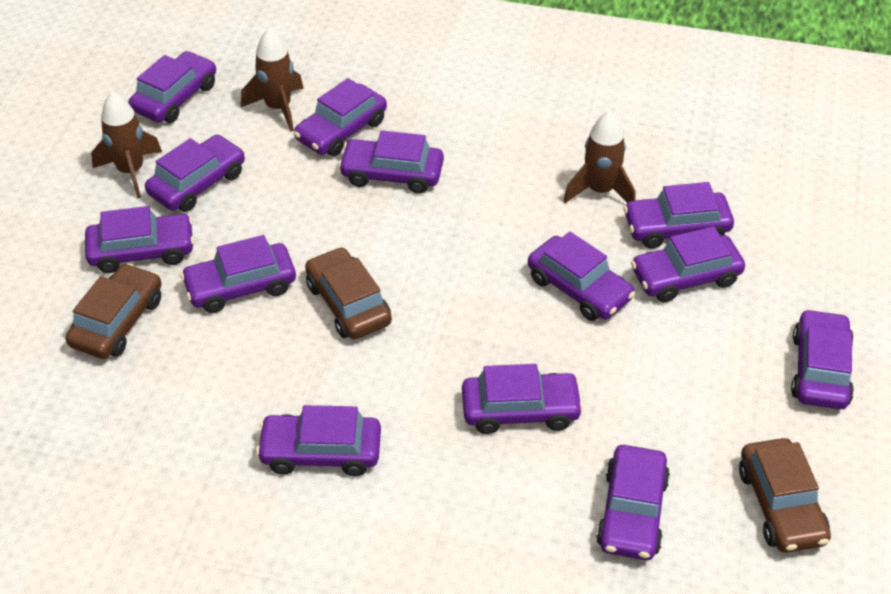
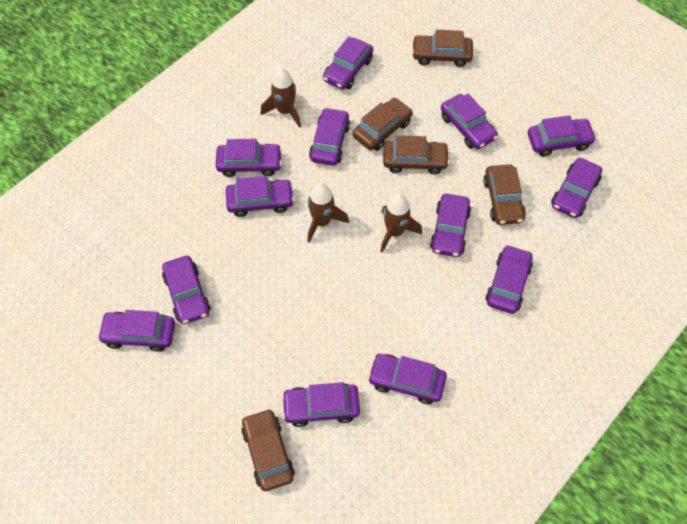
brown car: 3 -> 5

